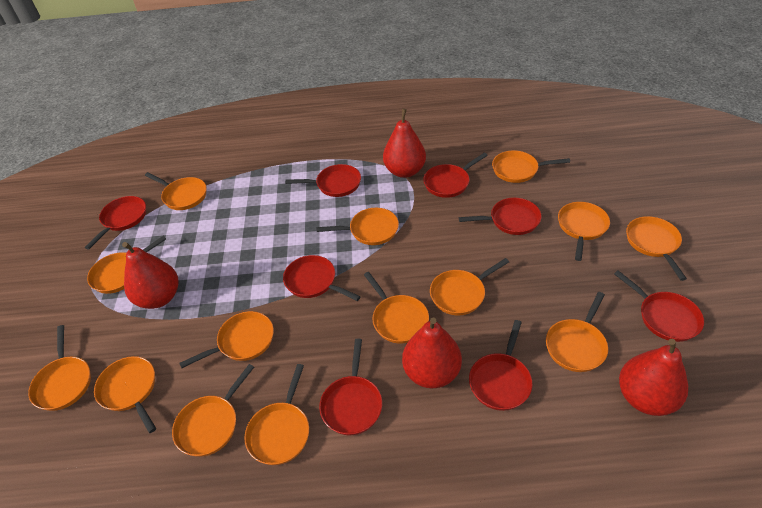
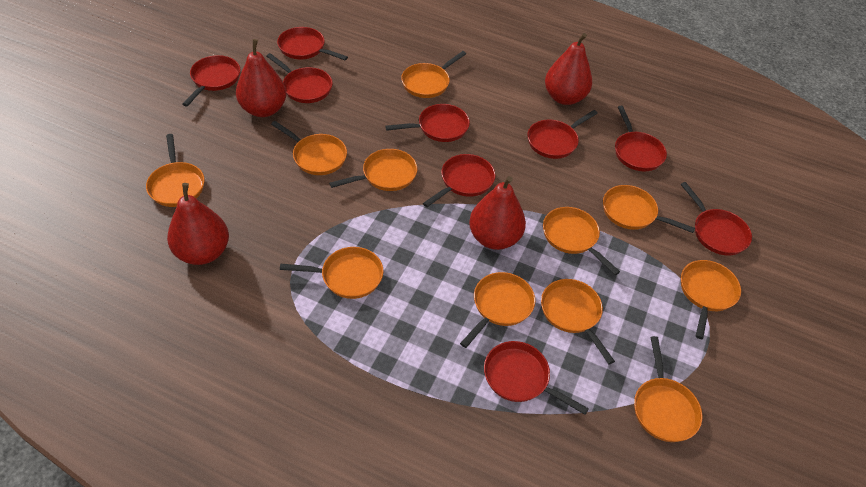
orange pan: 14 -> 11
red pan: 8 -> 9

